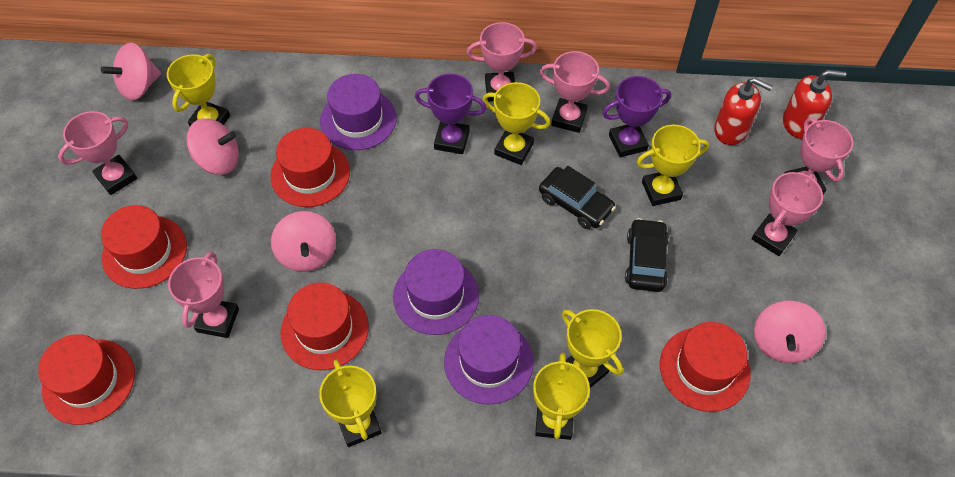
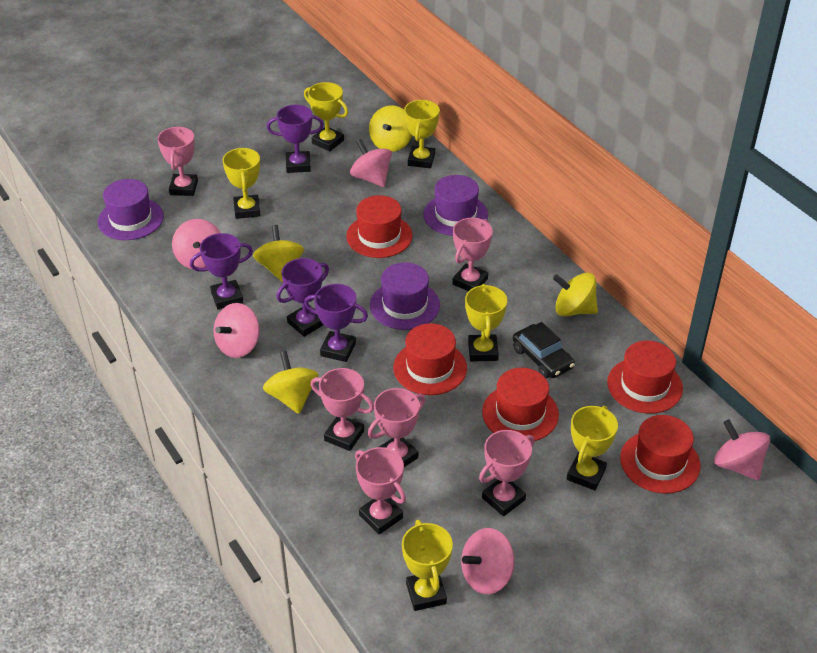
black car: 2 -> 1
pink spinning top: 4 -> 5
purple trophy: 2 -> 4
red soap dispenser: 2 -> 0
yellow spinning top: 0 -> 4

